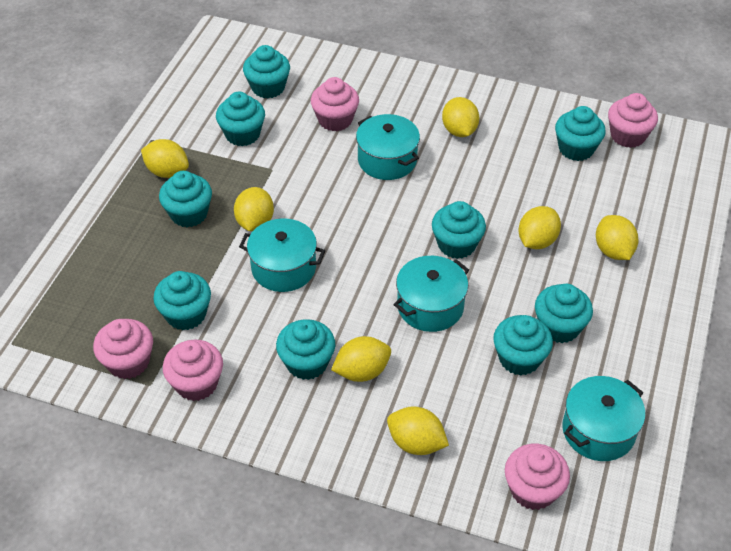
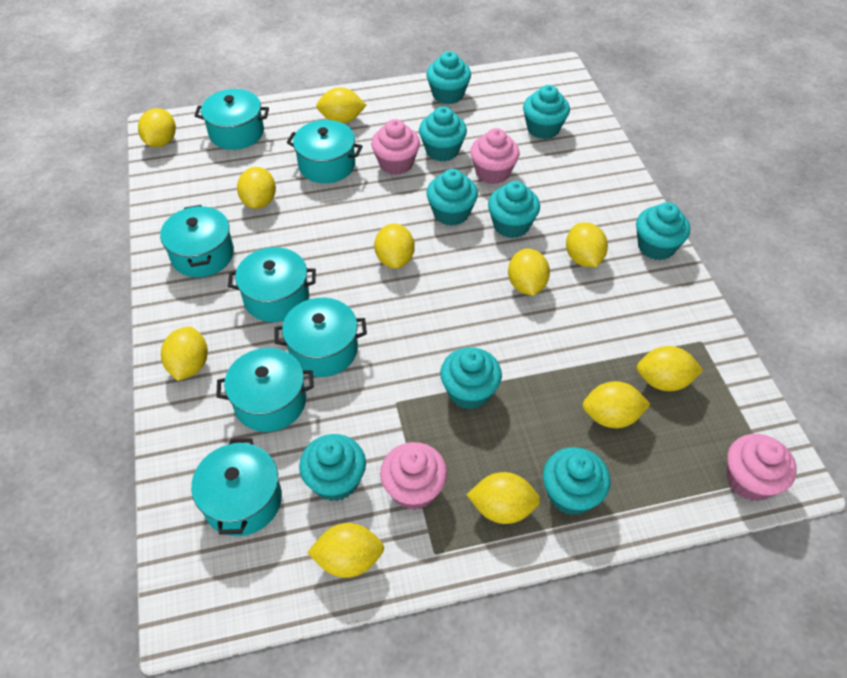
pink cupcake: 5 -> 4
turquoise pot: 4 -> 7
yellow lemon: 7 -> 11

